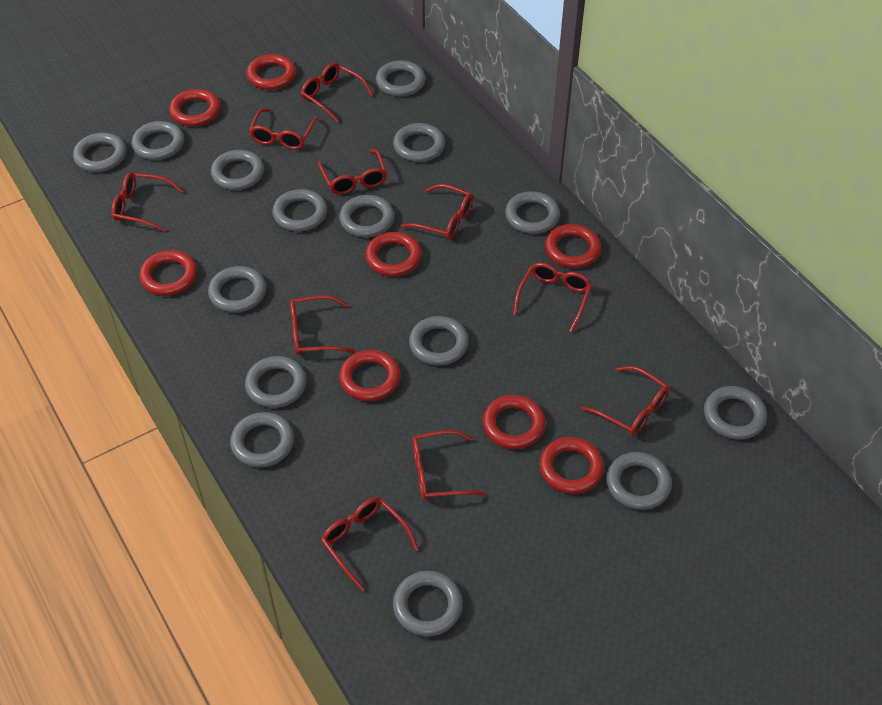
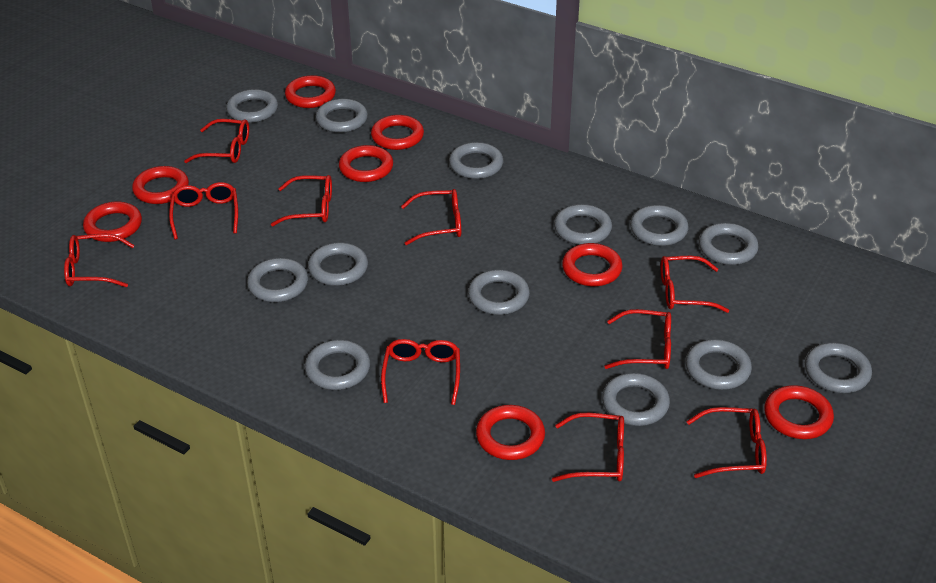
grey ring: 15 -> 13

